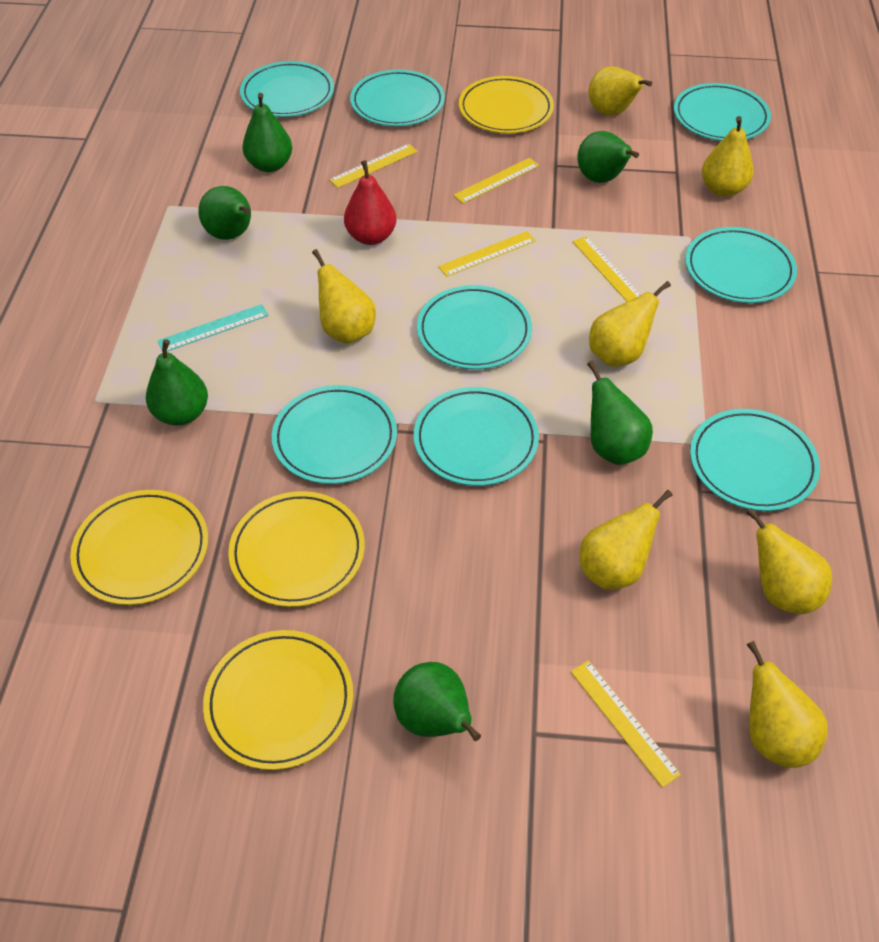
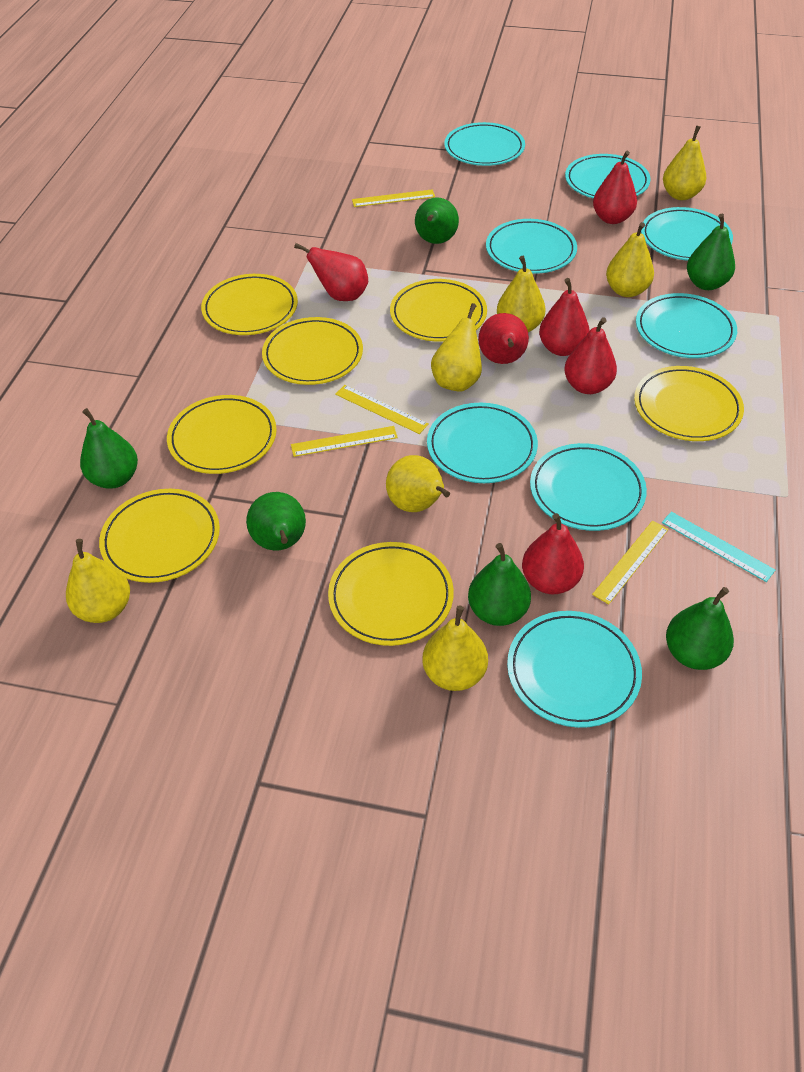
red pear: 1 -> 6
yellow plate: 4 -> 7
yellow ruler: 5 -> 4

